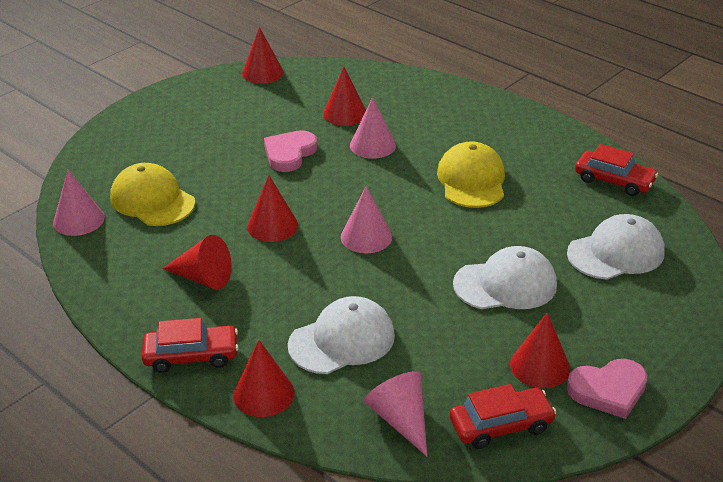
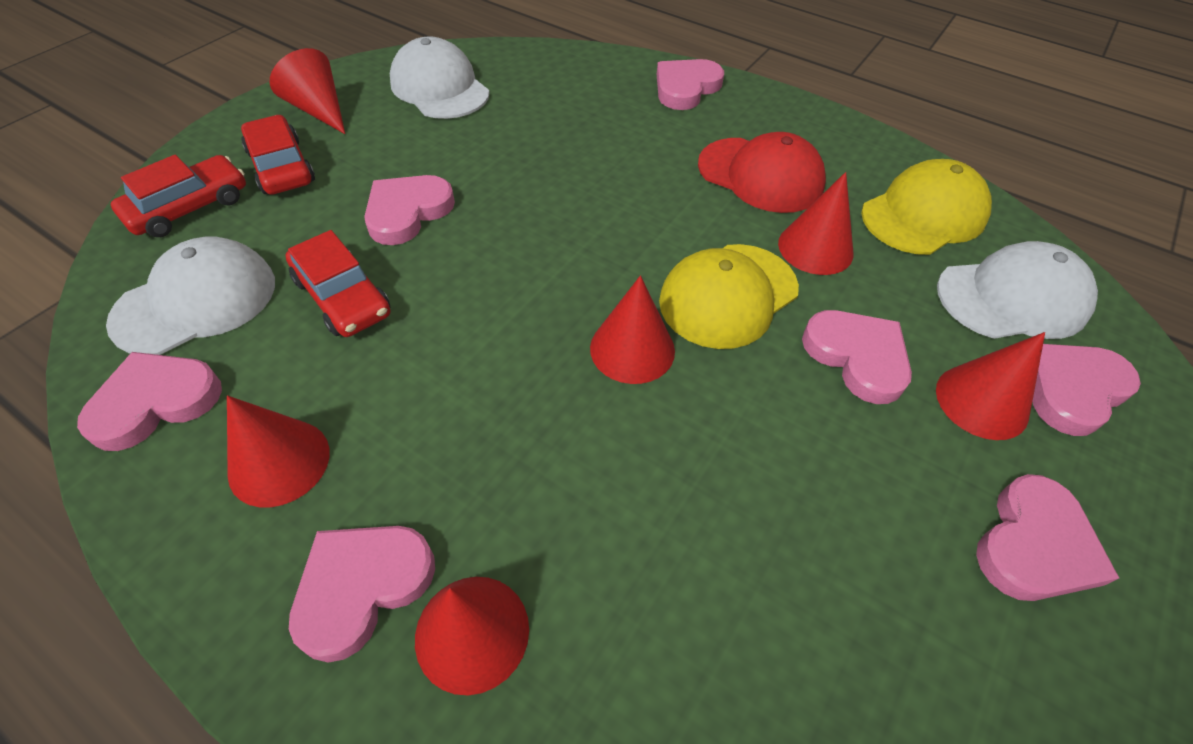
pink cone: 4 -> 0
pink heart: 2 -> 7
red cap: 0 -> 1

